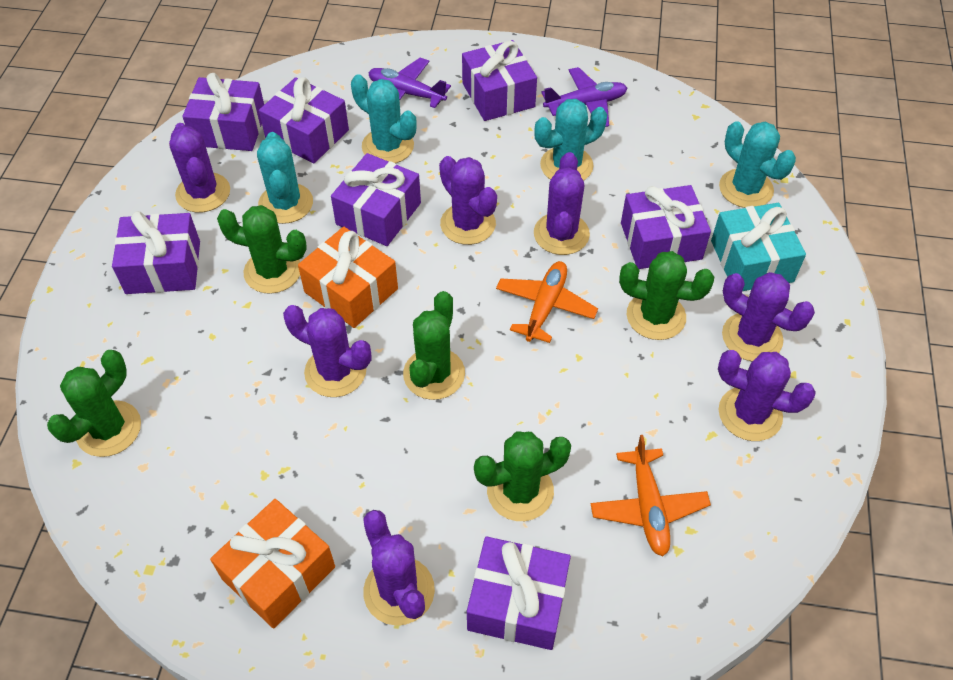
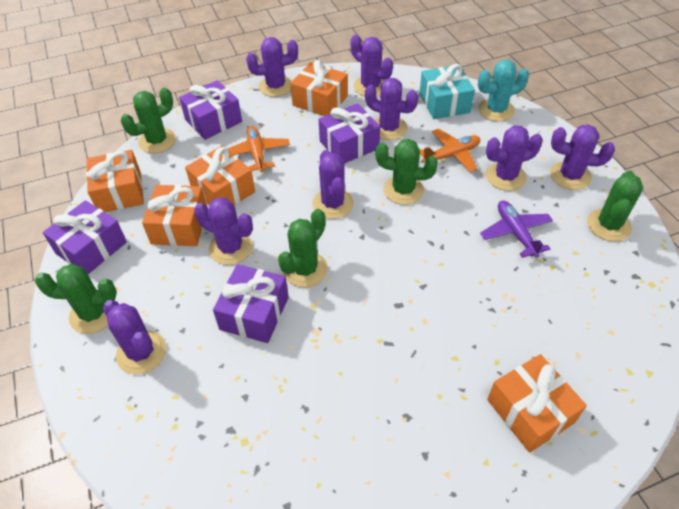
orange gift: 2 -> 5
purple cactus: 7 -> 8
purple gift: 7 -> 4
purple plane: 2 -> 1
turquoise cactus: 4 -> 1

